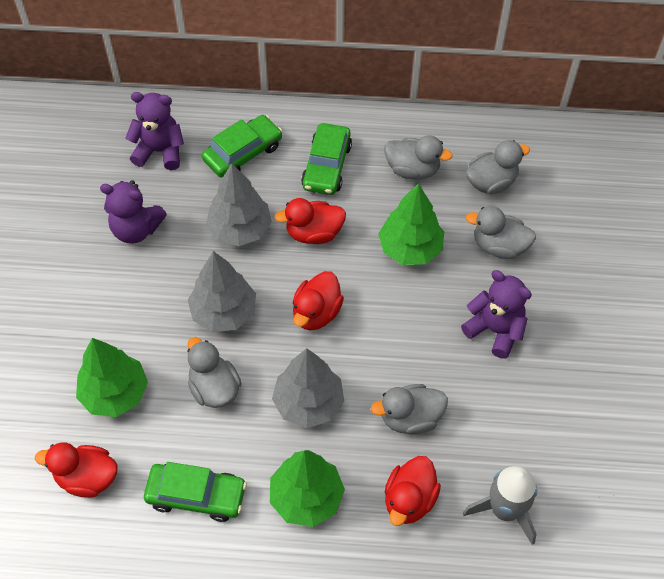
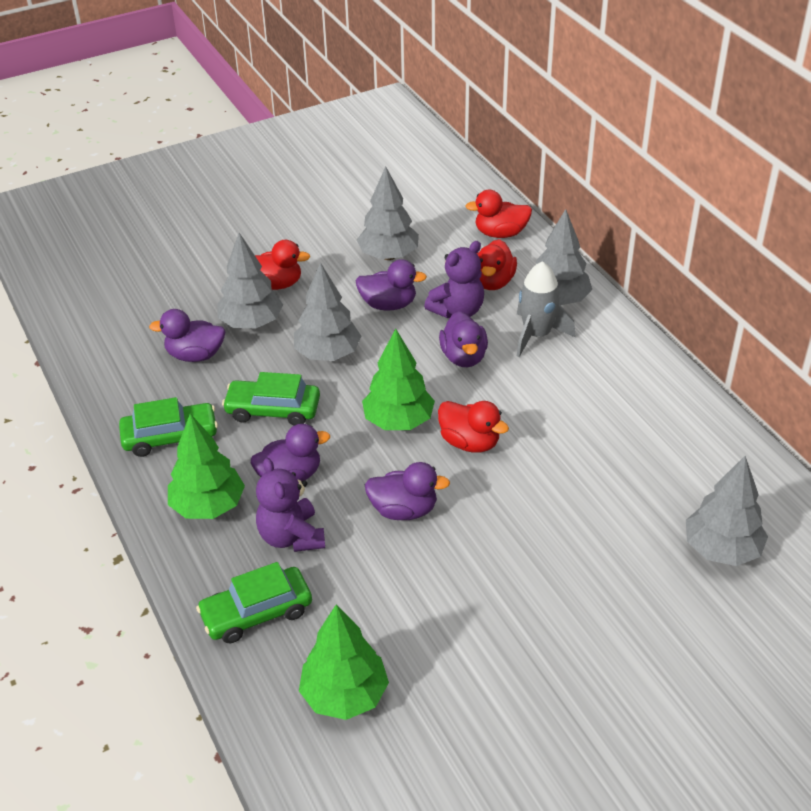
grey duck: 5 -> 0
grey tree: 3 -> 5
purple duck: 0 -> 5
purple teddy bear: 3 -> 2

